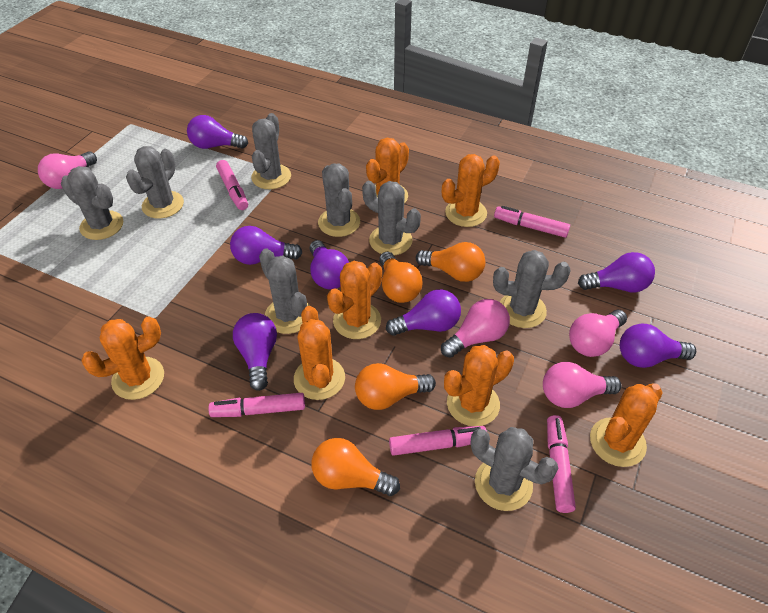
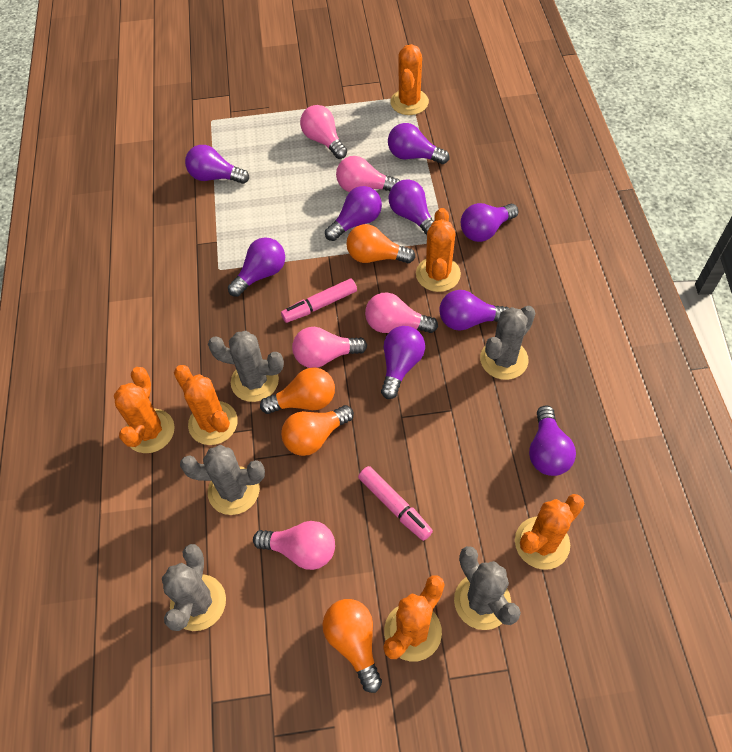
grey cactus: 8 -> 5
orange cactus: 7 -> 6
pink light bulb: 4 -> 5
pink marker: 5 -> 2
purple light bulb: 7 -> 9

